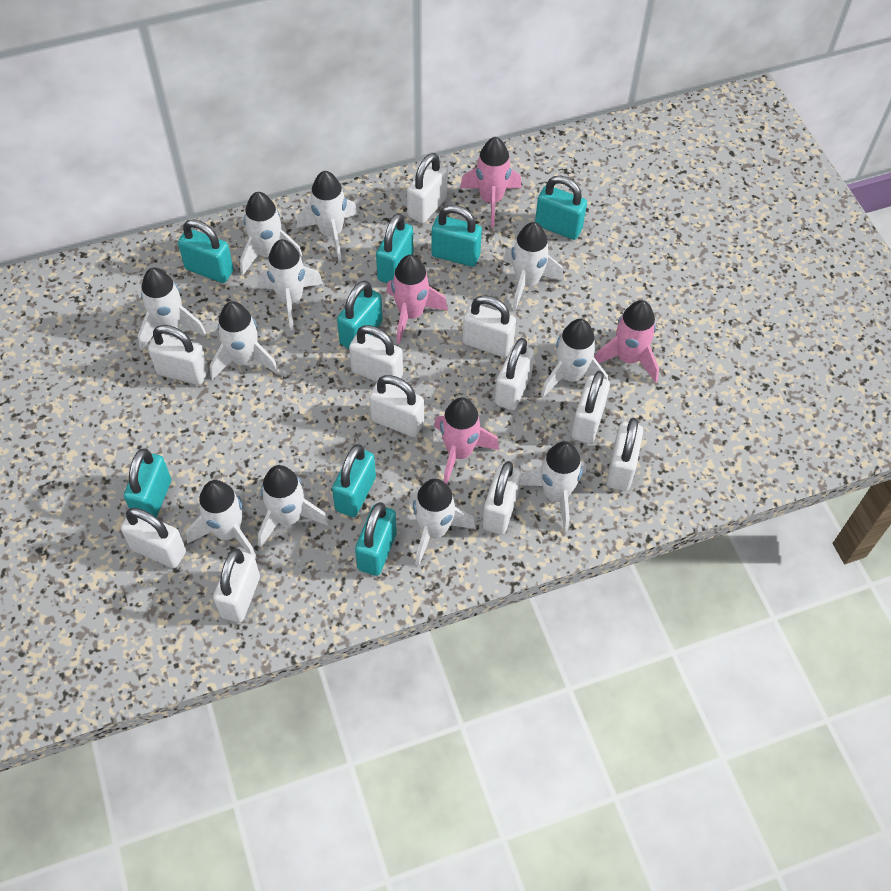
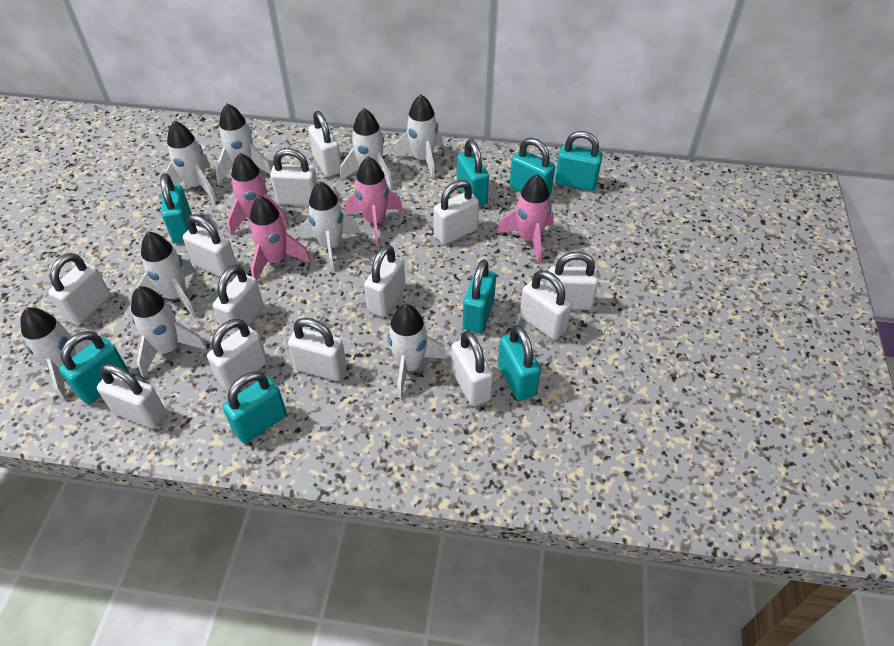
white padlock: 11 -> 13
white rocket: 11 -> 9

